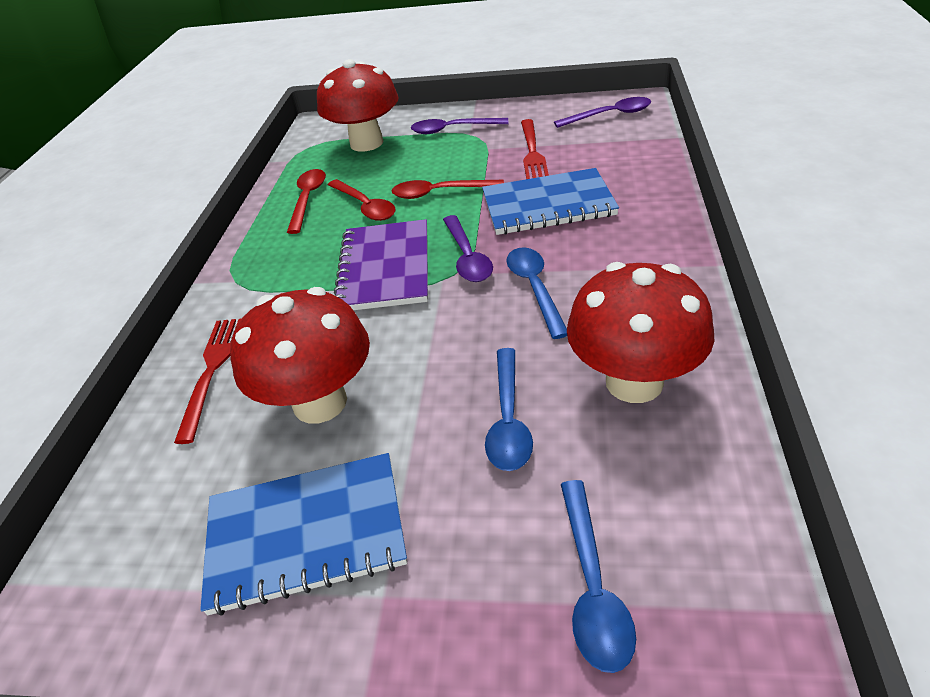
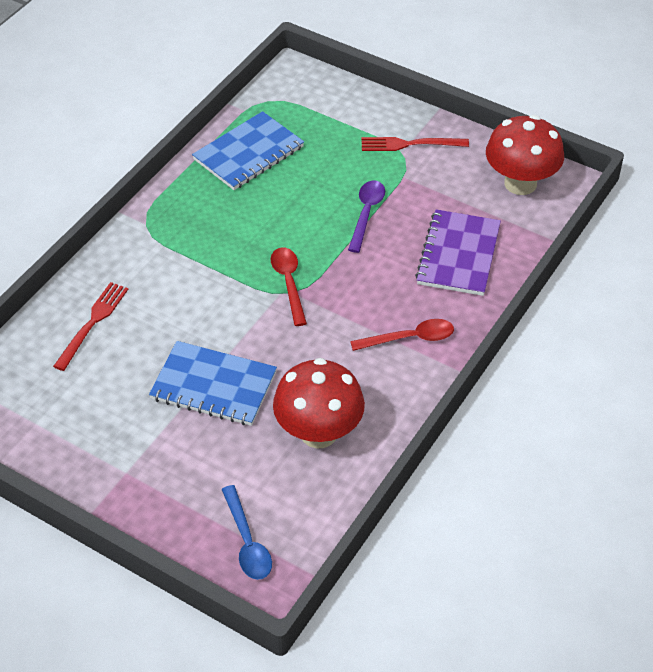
blue spoon: 3 -> 1
purple spoon: 3 -> 1
red mushroom: 3 -> 2
red spoon: 3 -> 2

